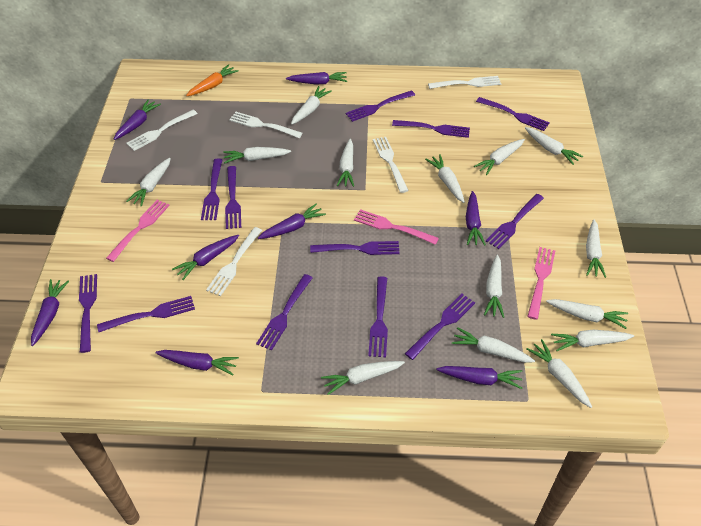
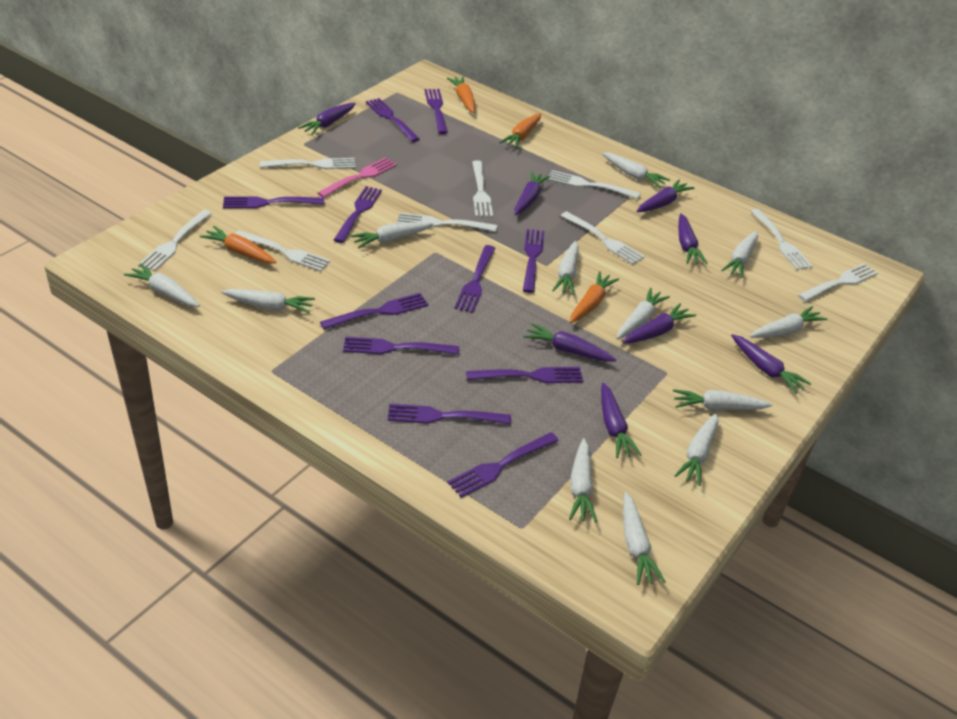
orange carrot: 1 -> 4
pink fork: 3 -> 1
purple fork: 12 -> 11
white carrot: 14 -> 12
white fork: 5 -> 9

